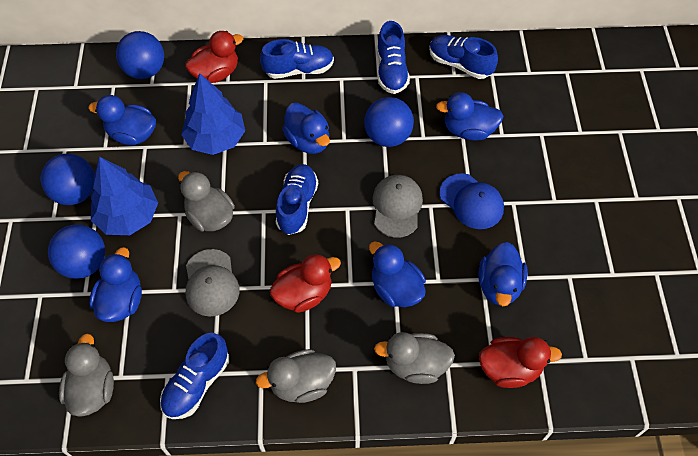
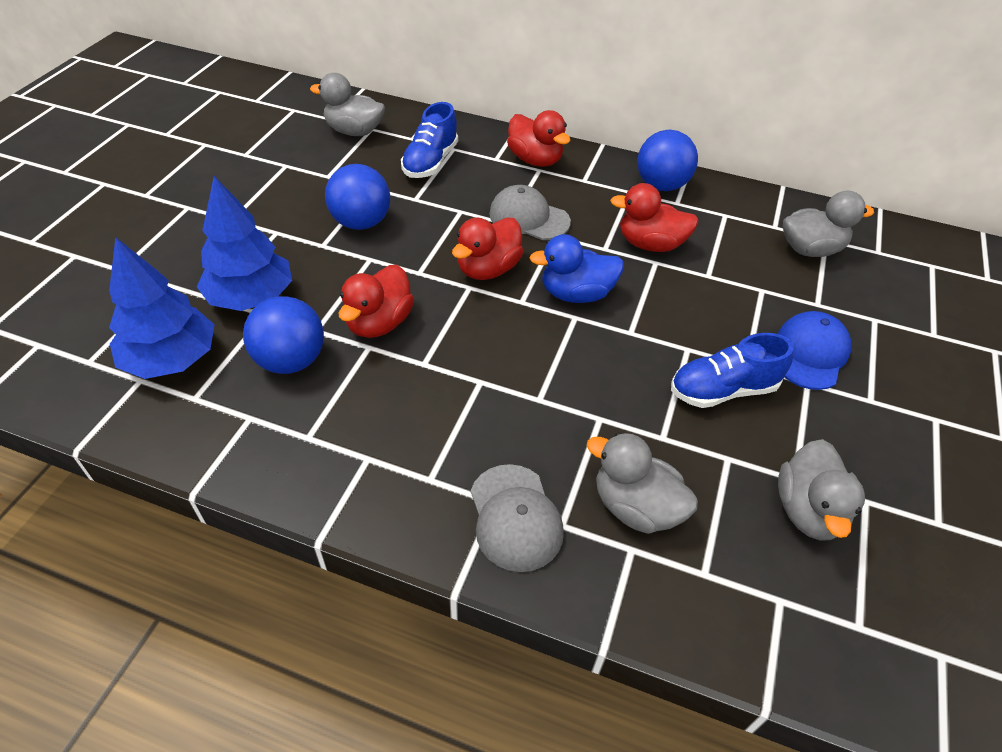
blue ball: 4 -> 3
blue duck: 6 -> 1
blue shoe: 5 -> 2
red duck: 3 -> 4

